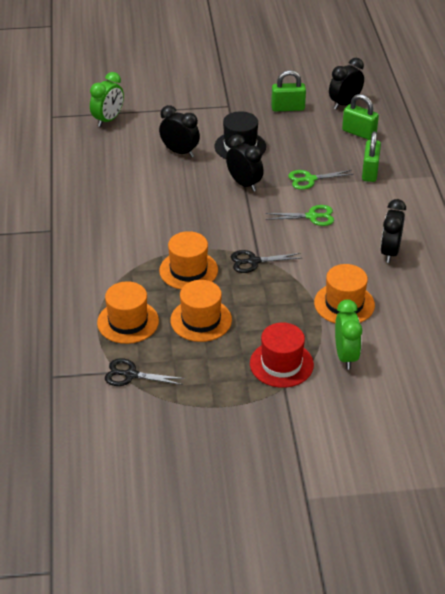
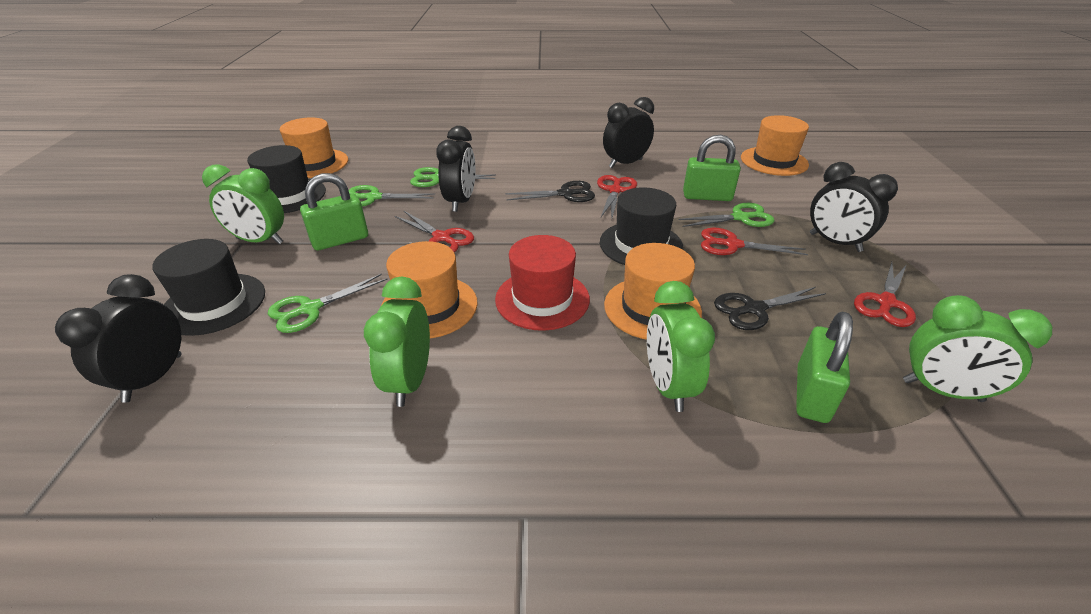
black hat: 1 -> 3
green clock: 2 -> 4
green scissors: 2 -> 4
red scissors: 0 -> 4

